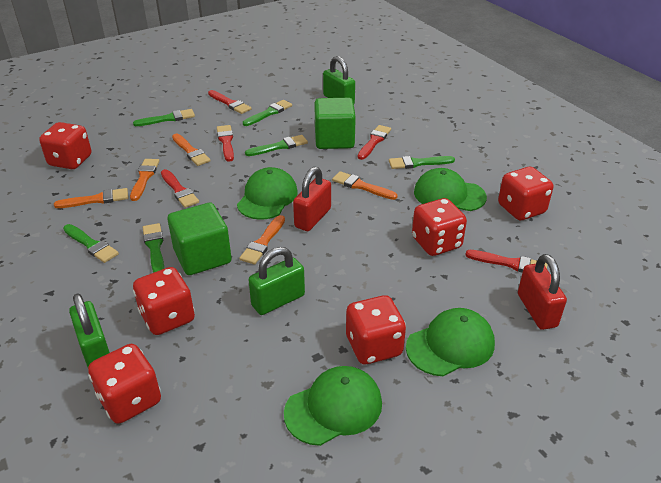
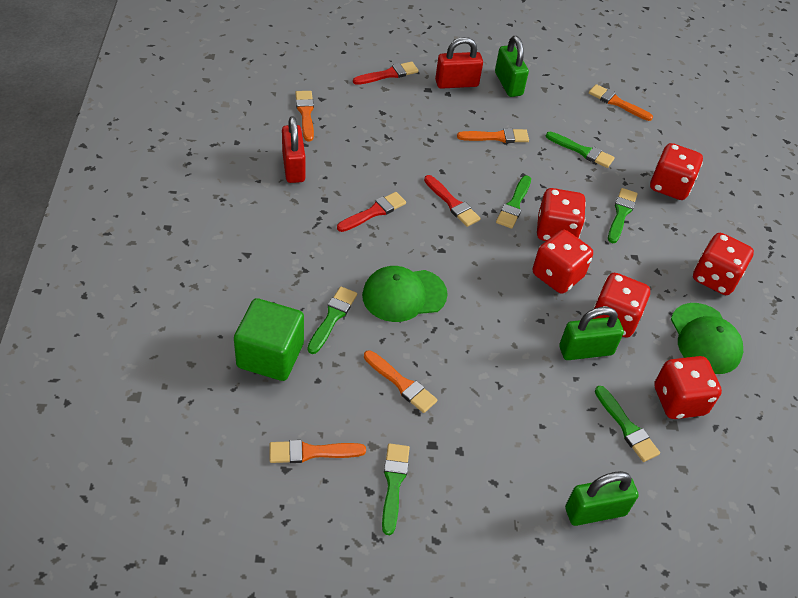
green cap: 4 -> 2
green cube: 2 -> 1
red brush: 5 -> 3

